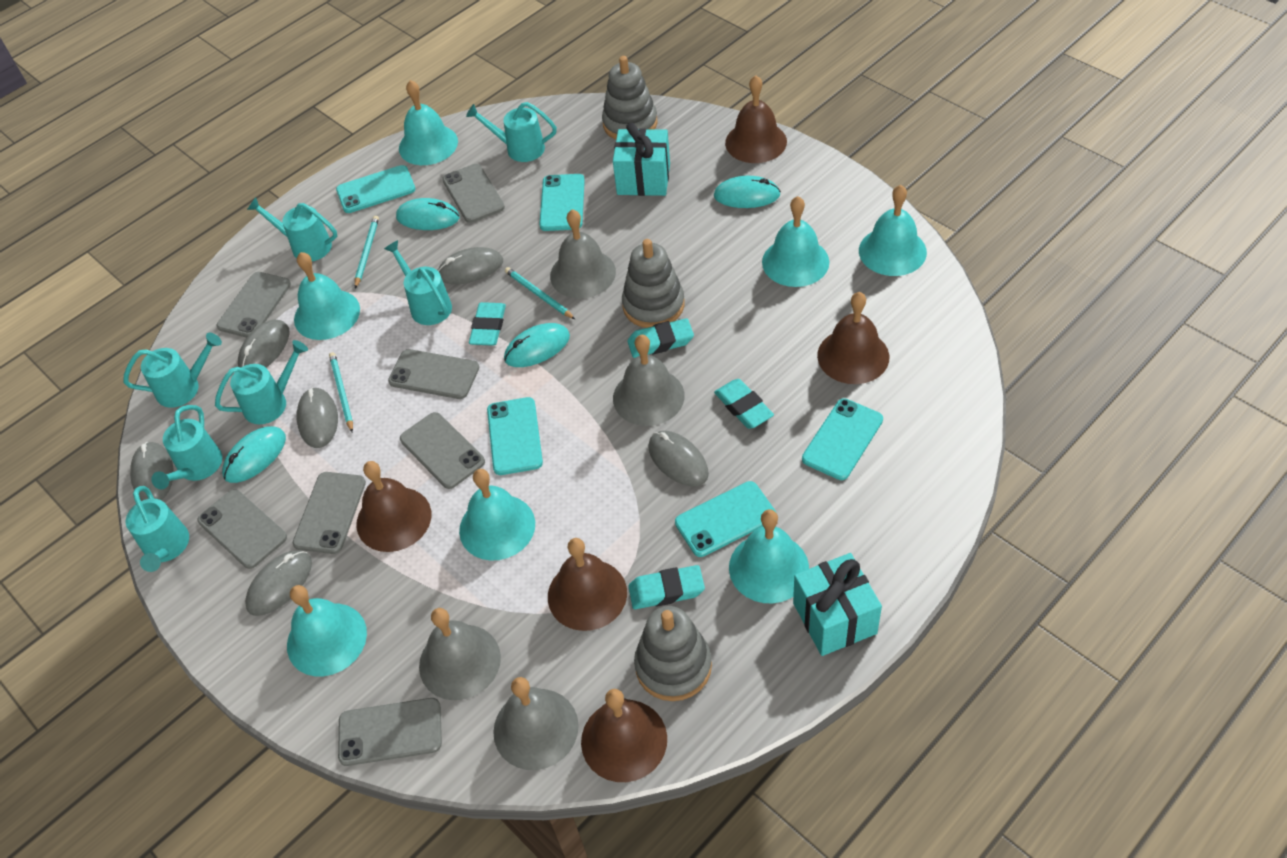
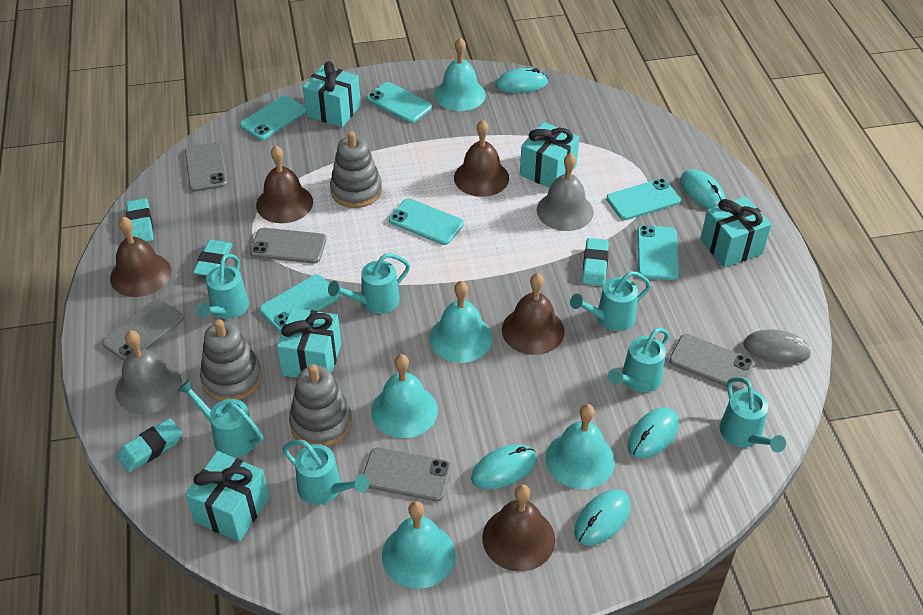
grey bell: 4 -> 2
grey mouse: 6 -> 1
grey phone: 7 -> 5
turquoise bell: 7 -> 5
turquoise gift: 2 -> 5
turquoise mouse: 4 -> 5
turquoise pencil: 3 -> 0
turquoise phone: 5 -> 6

